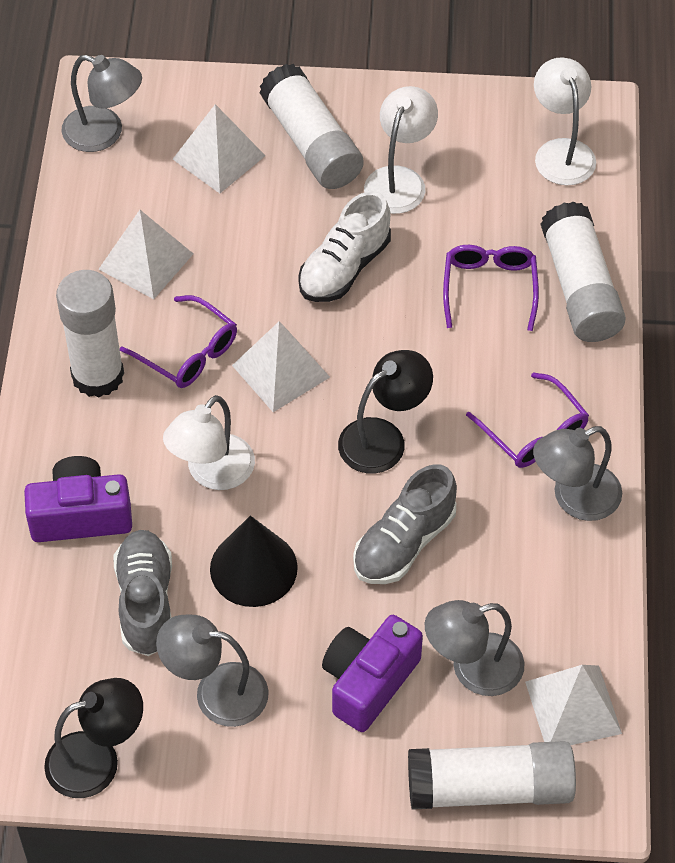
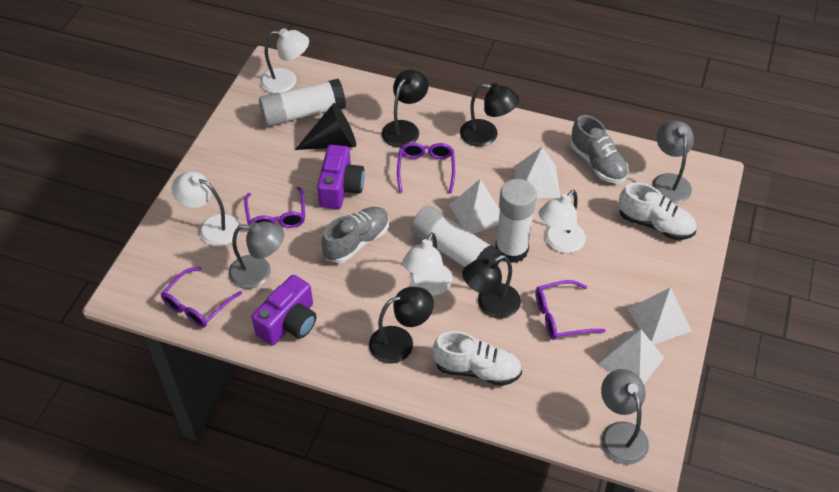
black lamp: 2 -> 4
grey lamp: 4 -> 3
purple glasses: 3 -> 4
white glue stick: 4 -> 3
white lamp: 3 -> 4
white shoe: 1 -> 2

